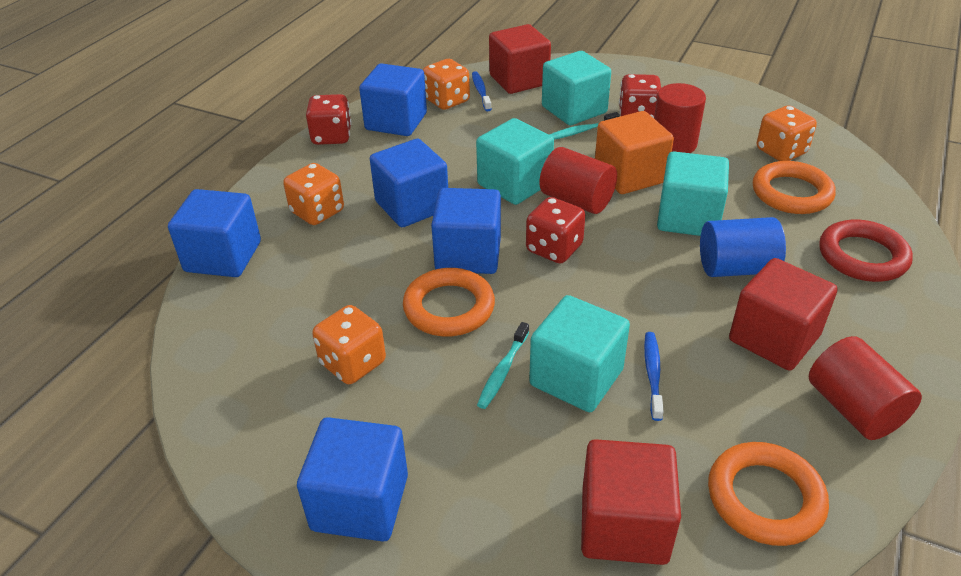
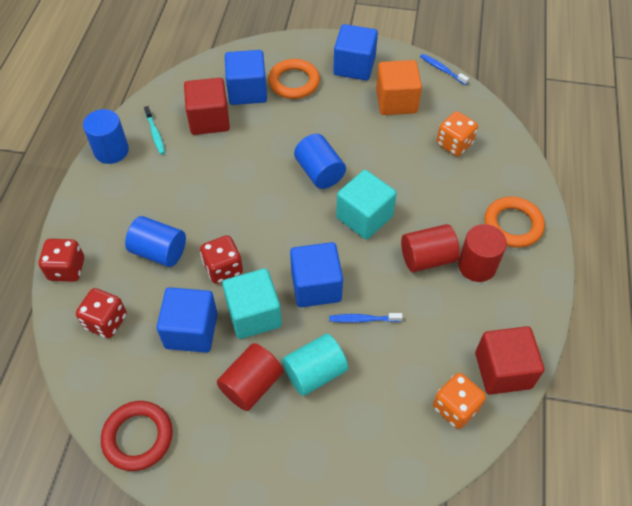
blue cube: 5 -> 4
blue cylinder: 1 -> 3
orange dice: 4 -> 2
orange ring: 3 -> 2
red cube: 3 -> 2
turquoise cube: 4 -> 2
turquoise cylinder: 0 -> 1
turquoise toothbrush: 2 -> 1

